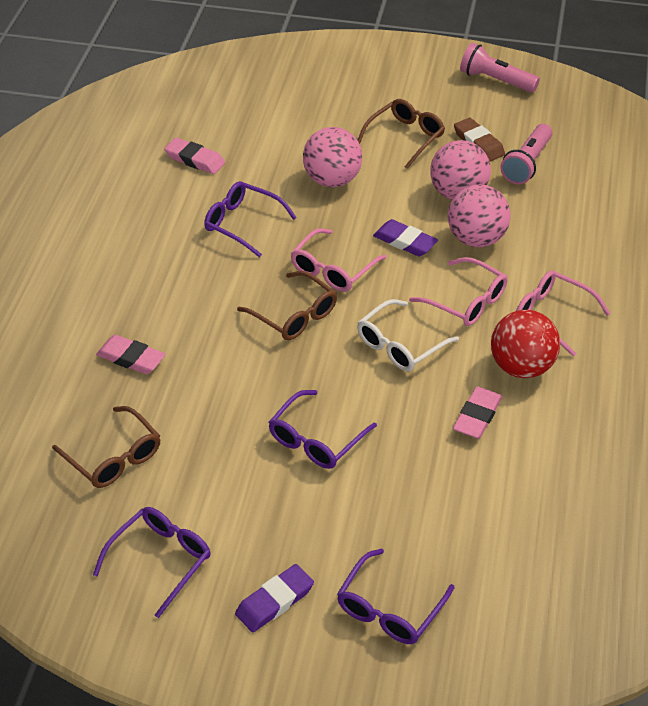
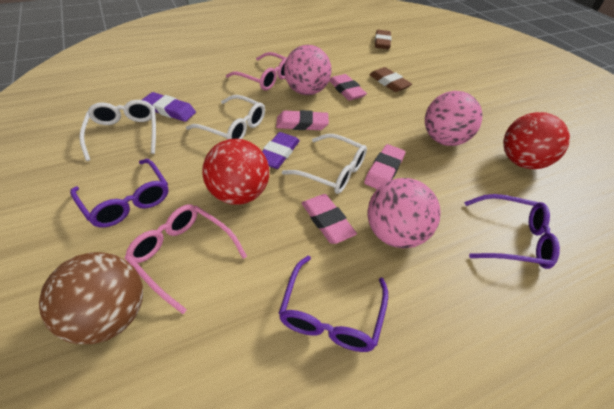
brown ball: 0 -> 1
brown eraser: 1 -> 2
brown glasses: 3 -> 0
pink eraser: 3 -> 4
pink flashlight: 2 -> 0
pink glasses: 3 -> 2
purple glasses: 4 -> 3
red ball: 1 -> 2
white glasses: 1 -> 3

